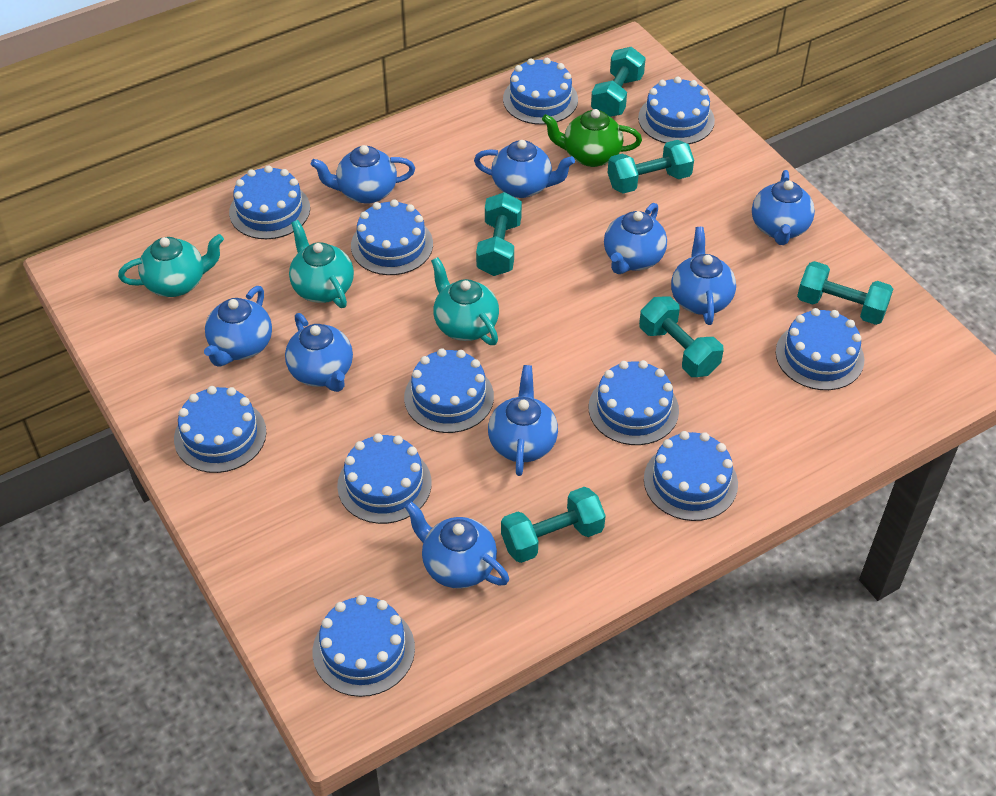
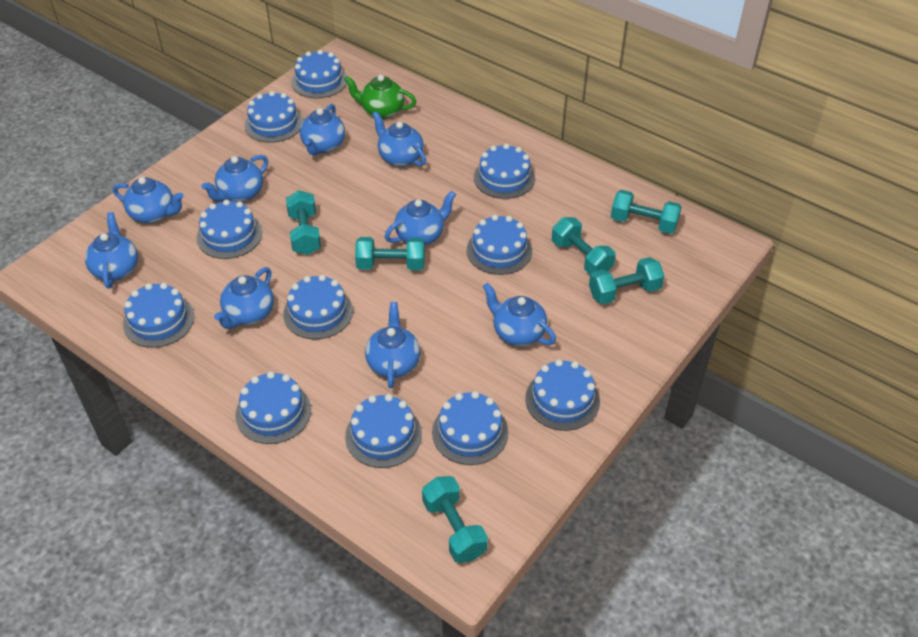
turquoise teapot: 3 -> 0

